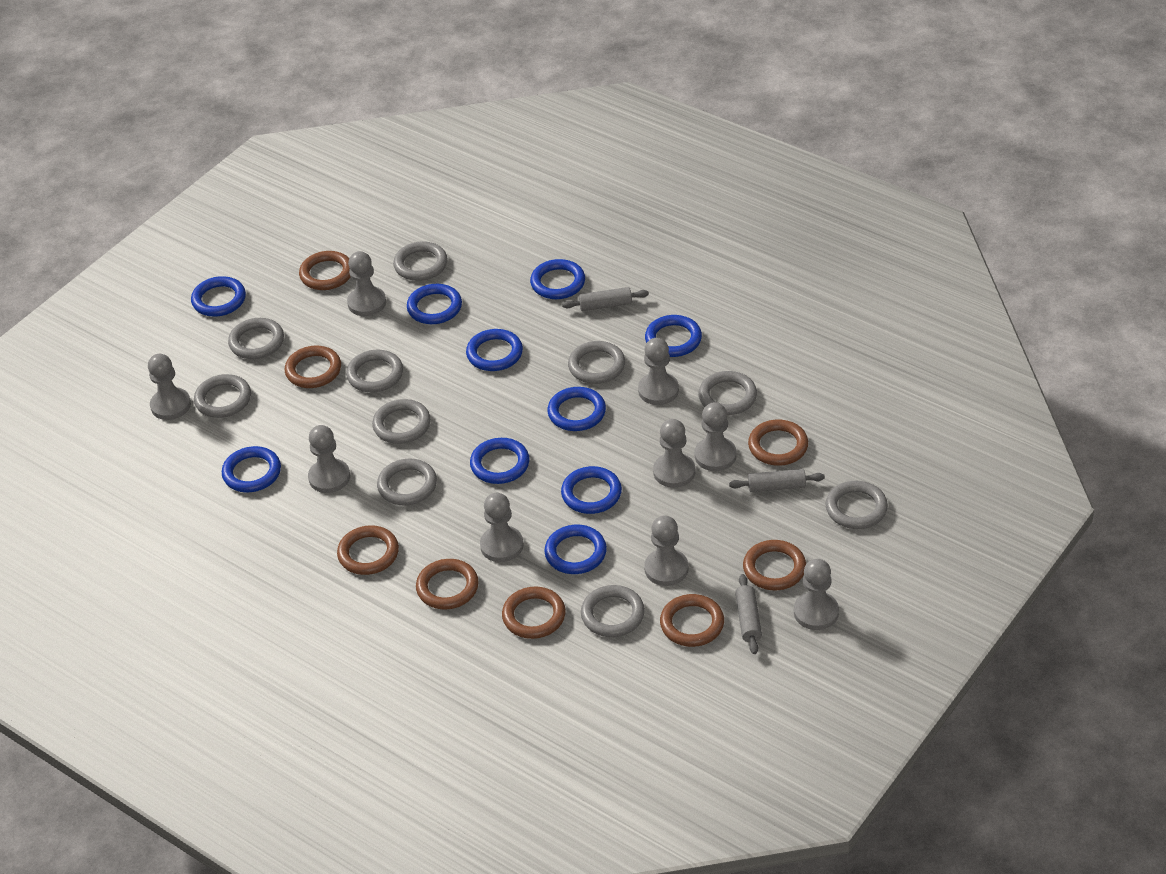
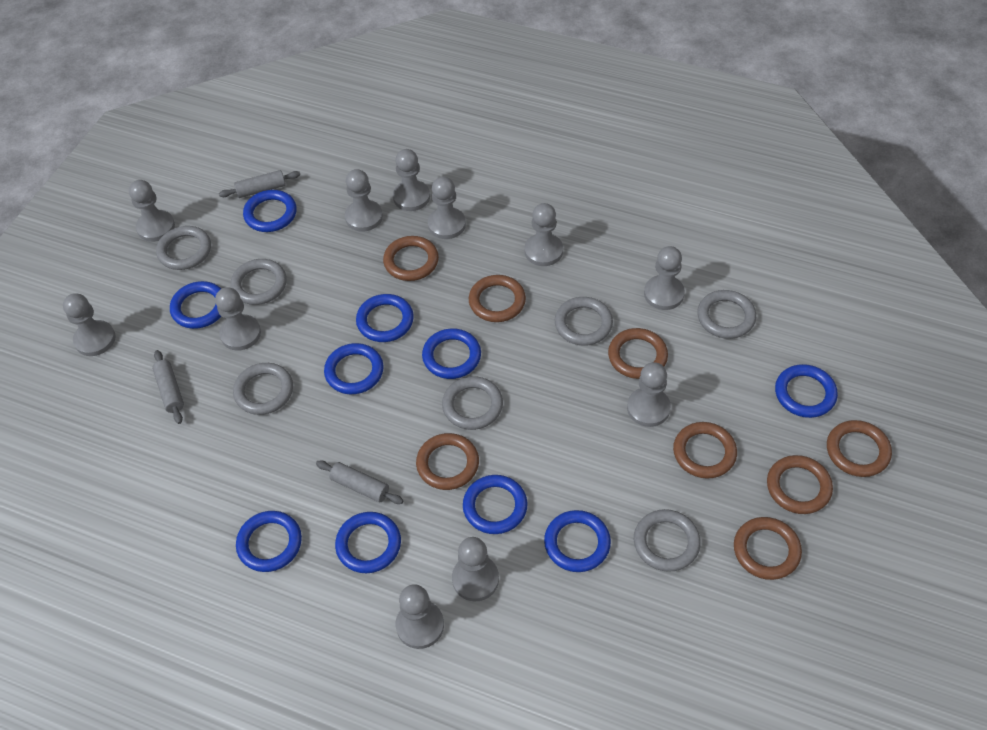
grey pawn: 9 -> 11
grey ring: 10 -> 7

